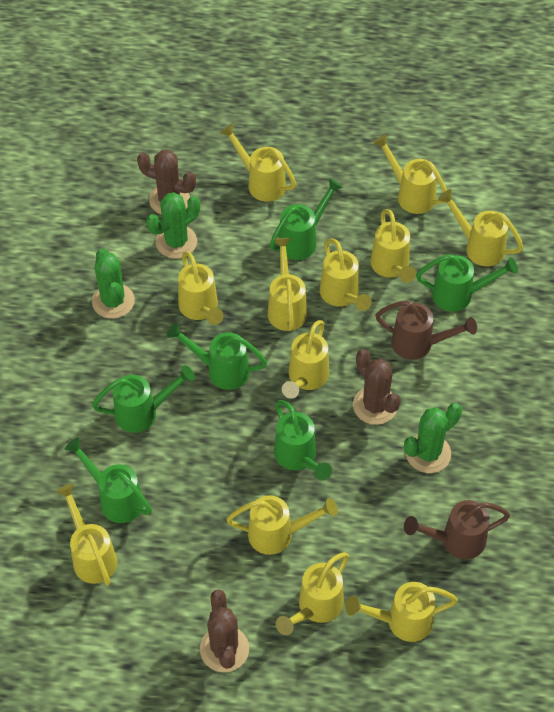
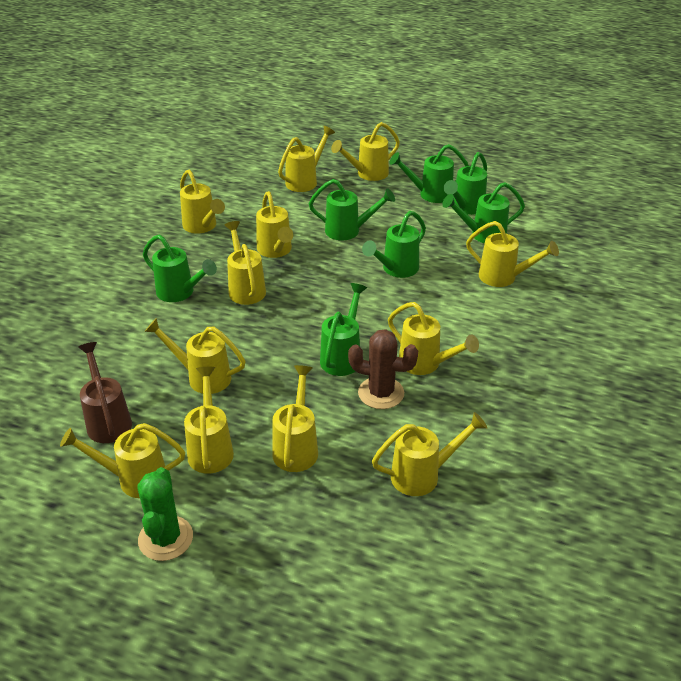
brown cactus: 3 -> 1
brown watering can: 2 -> 1
green cactus: 3 -> 1
green watering can: 6 -> 7

